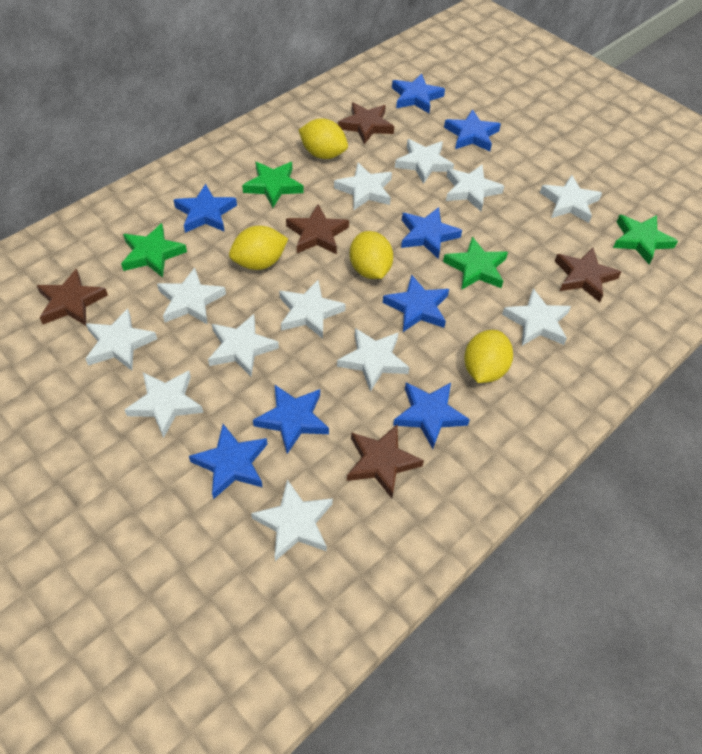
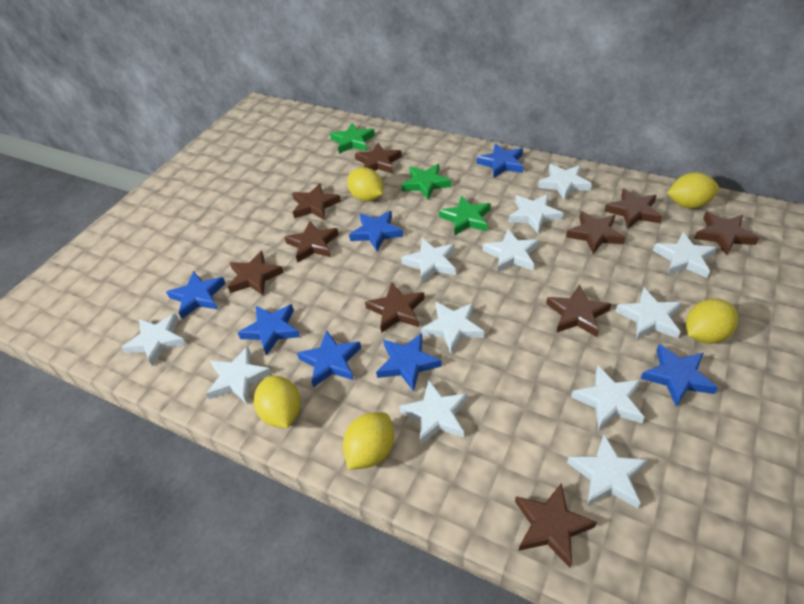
blue star: 8 -> 7
brown star: 5 -> 10
green star: 4 -> 3
yellow lemon: 4 -> 5

